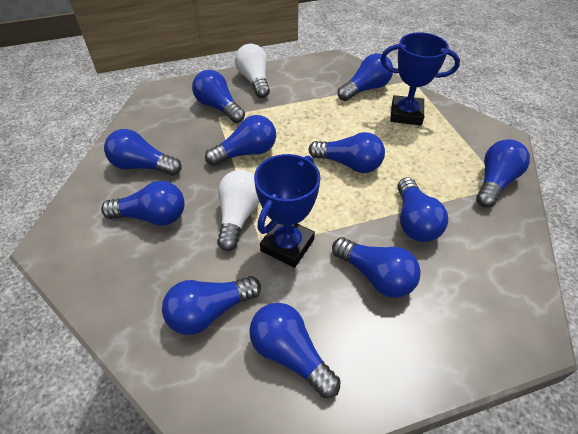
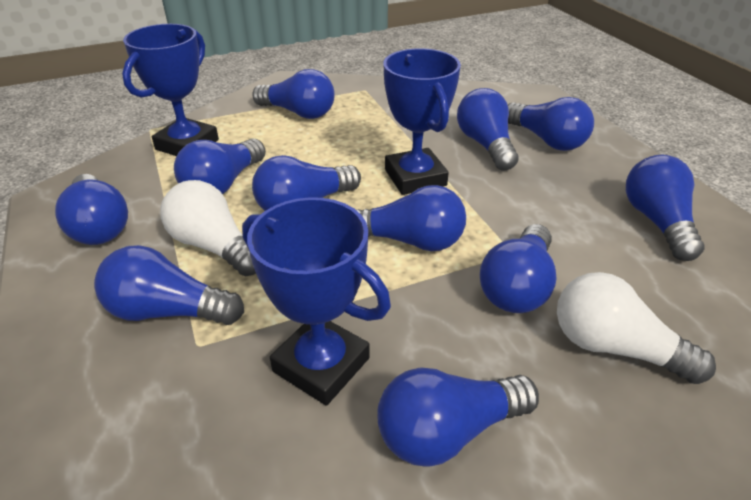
blue trophy: 2 -> 3

